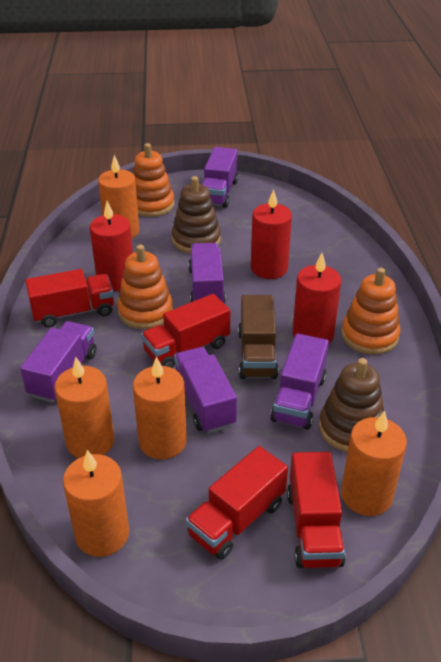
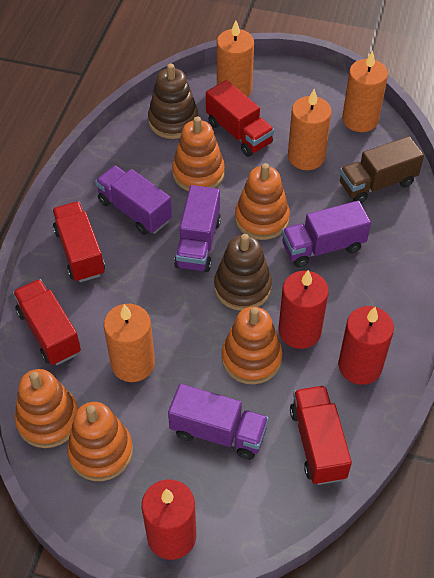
orange candle: 5 -> 4
orange stacking toy: 3 -> 5
purple truck: 5 -> 4

